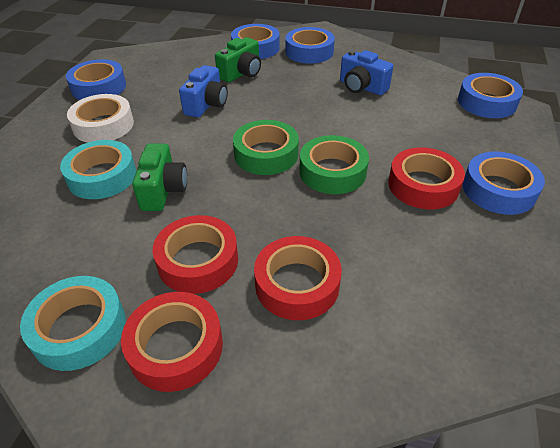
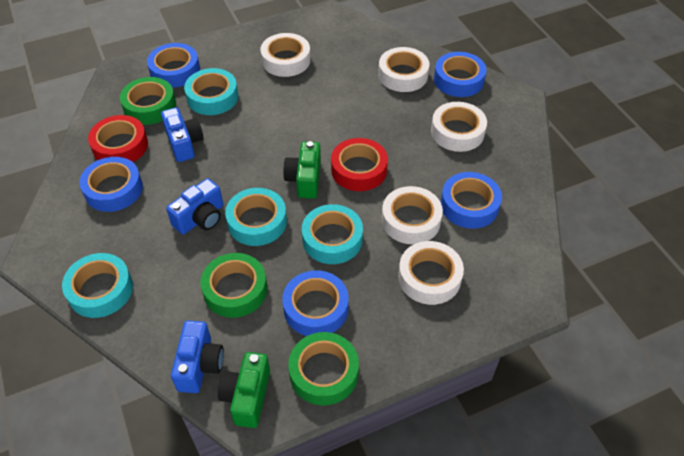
blue camera: 2 -> 3
green tape: 2 -> 3
red tape: 4 -> 2
turquoise tape: 2 -> 4
white tape: 1 -> 5

